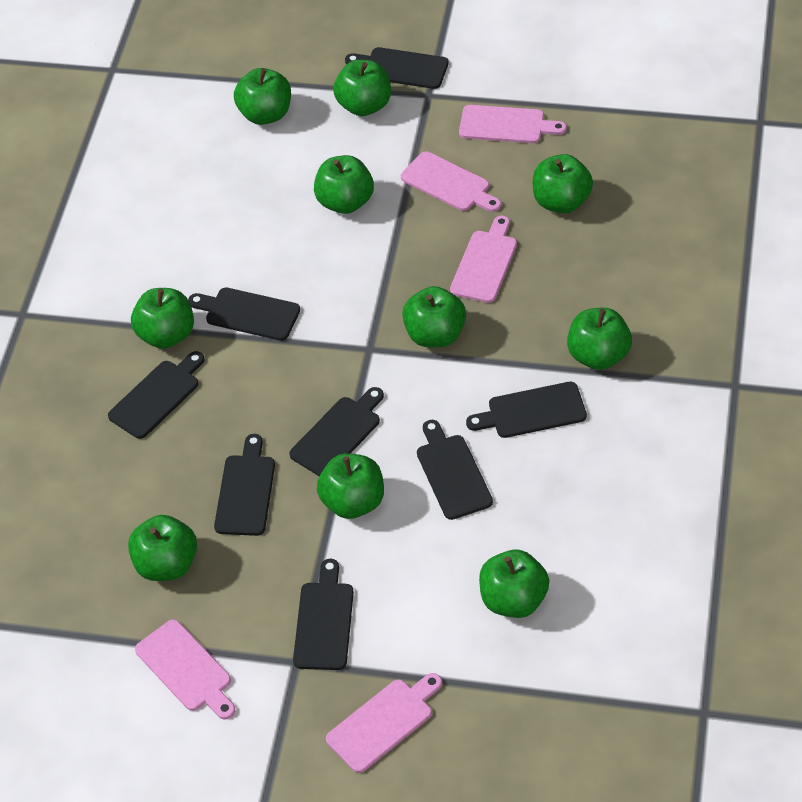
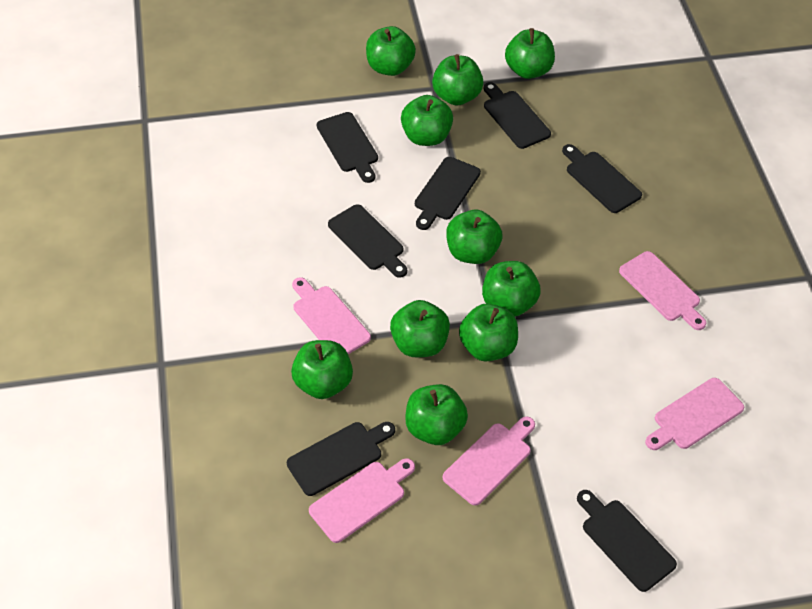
black cutting board: 8 -> 7

